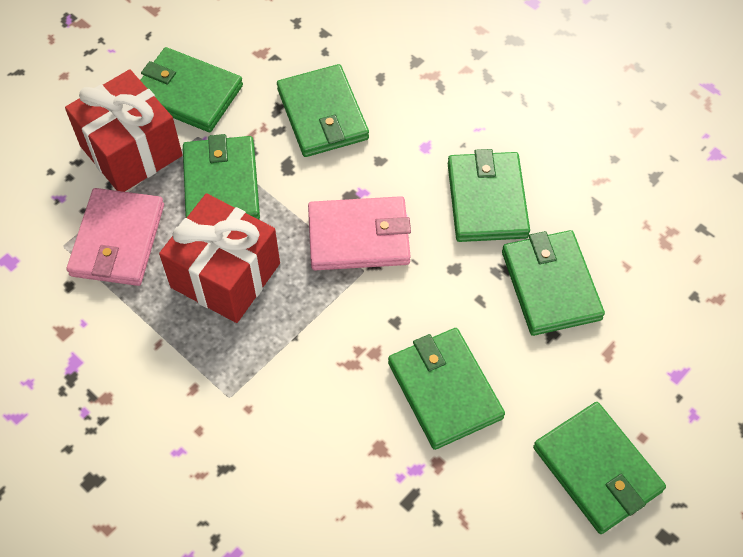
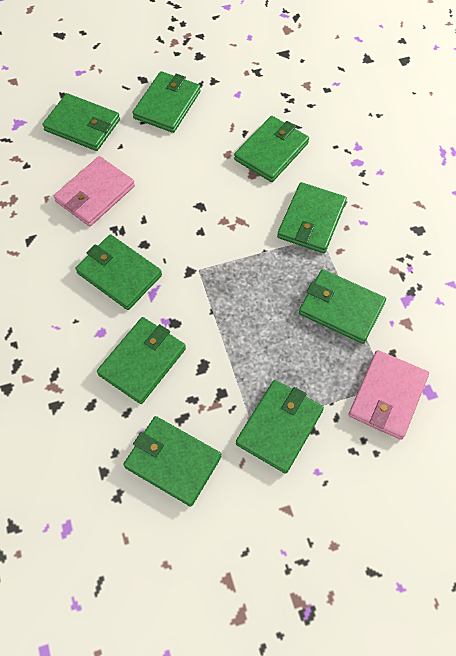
green wallet: 7 -> 9
red gift: 2 -> 0

